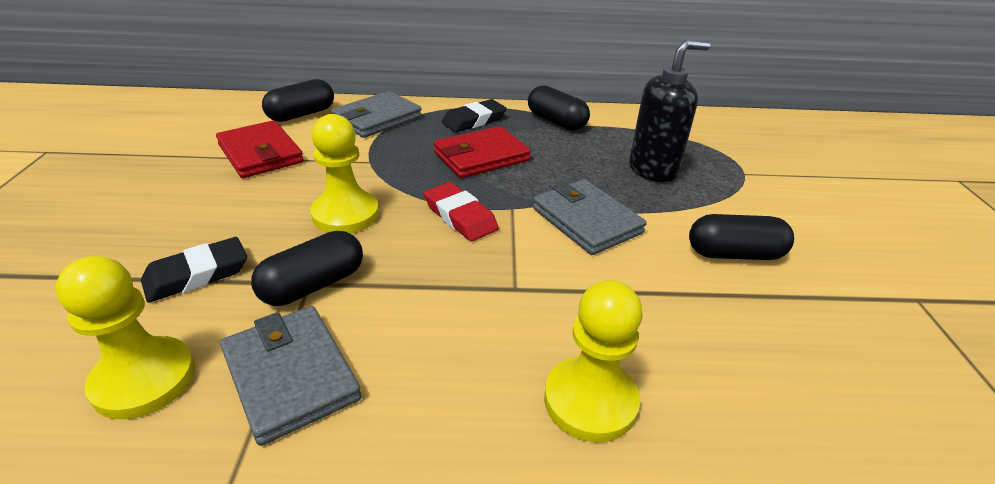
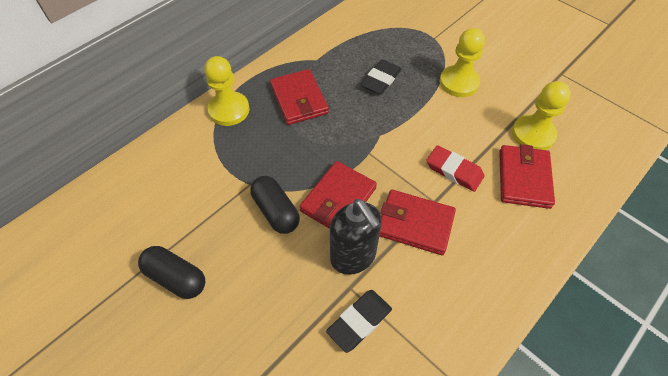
black capsule: 4 -> 2
grey wallet: 3 -> 0
red wallet: 2 -> 4

